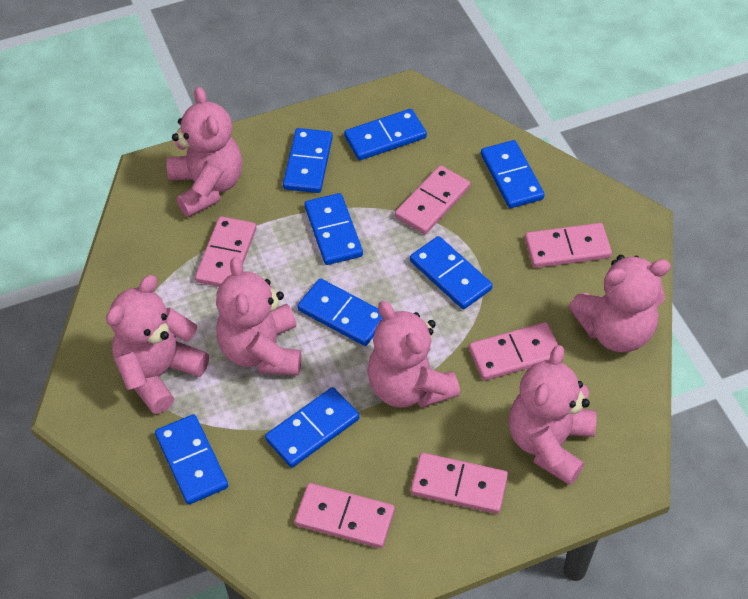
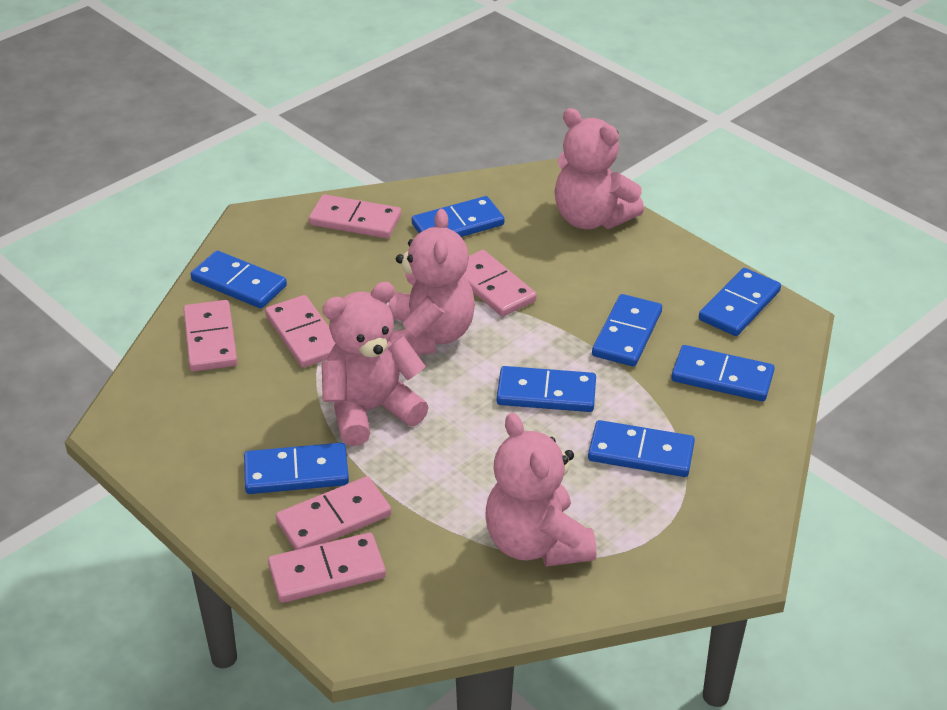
pink teddy bear: 6 -> 4

